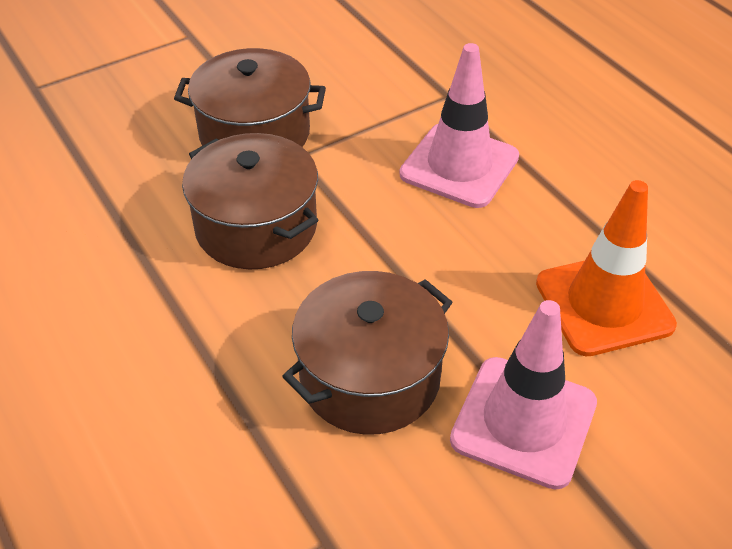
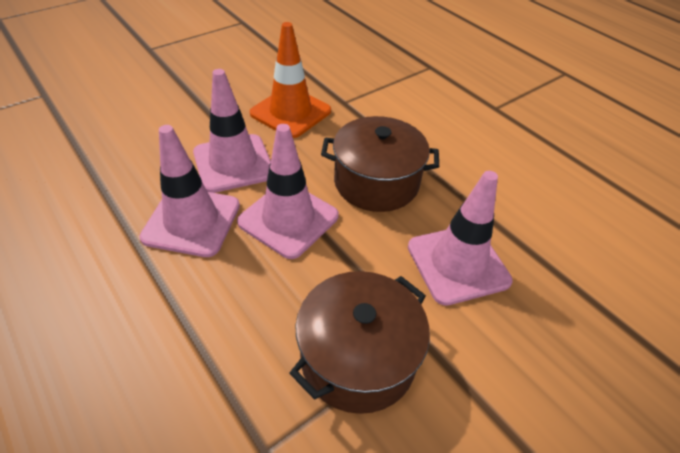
brown pot: 3 -> 2
pink traffic cone: 2 -> 4

